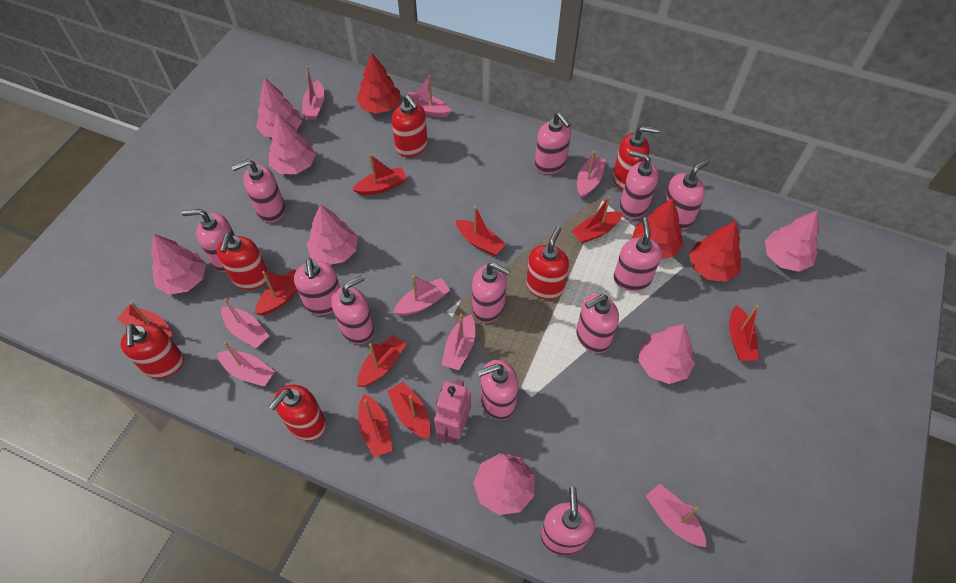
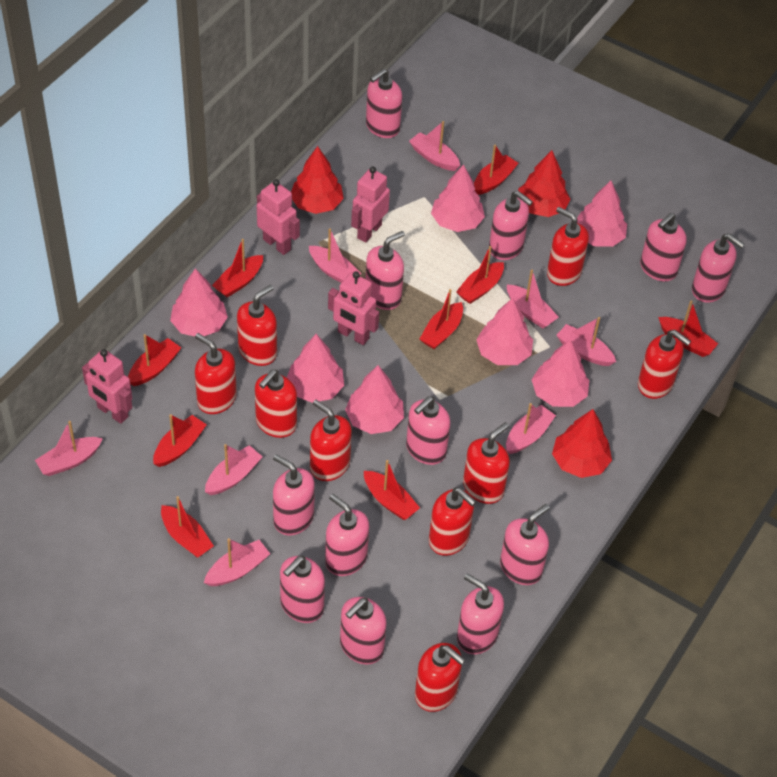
pink robot: 1 -> 4
red soap dispenser: 6 -> 9

